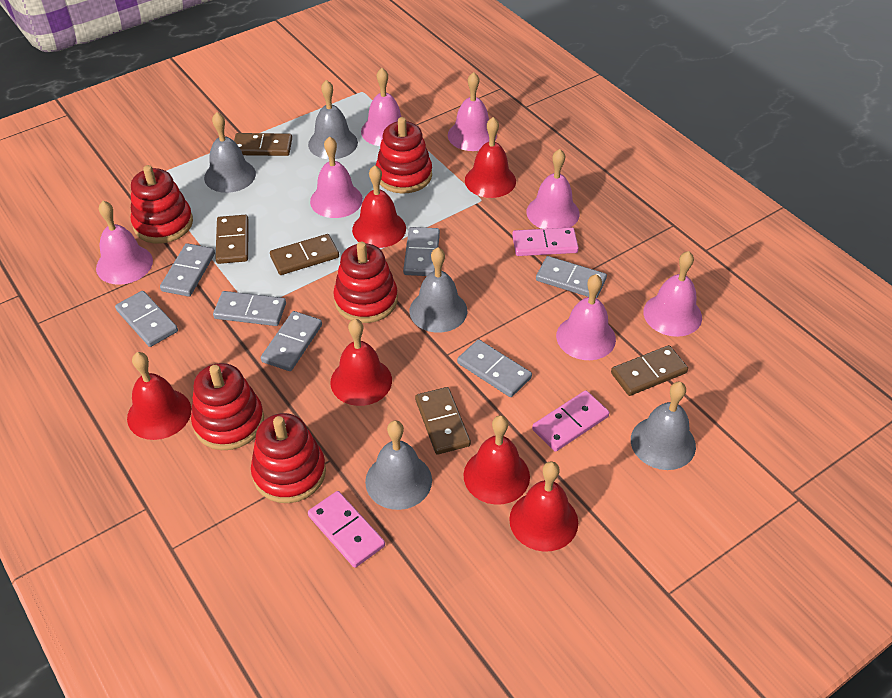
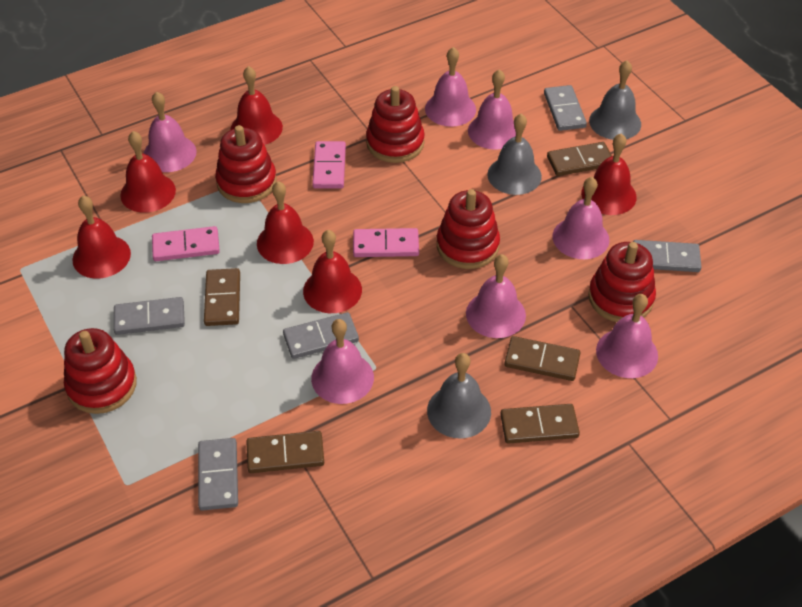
grey bell: 5 -> 3
grey domino: 7 -> 5

